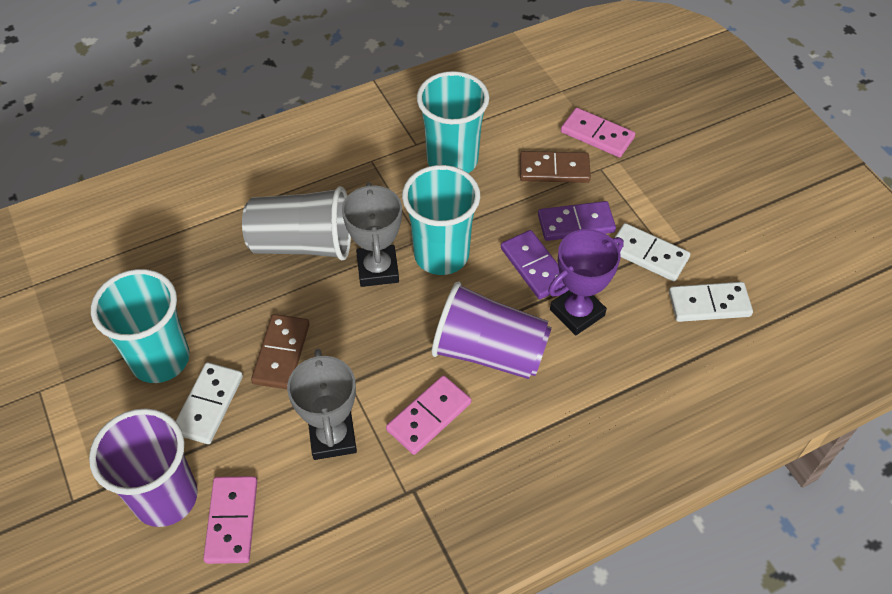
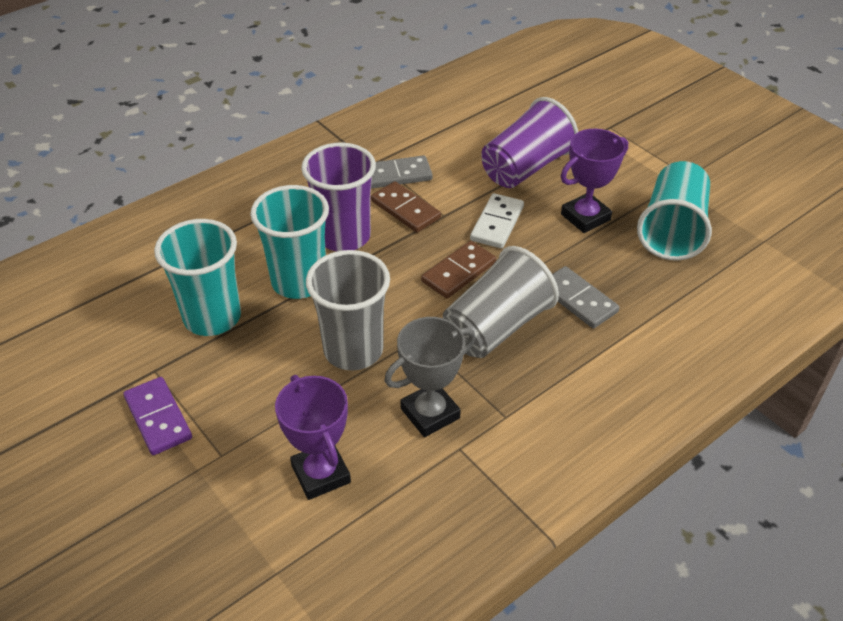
grey cup: 1 -> 2
grey domino: 0 -> 2
grey trophy: 2 -> 1
pink domino: 3 -> 0
purple domino: 2 -> 1
purple trophy: 1 -> 2
white domino: 3 -> 1

